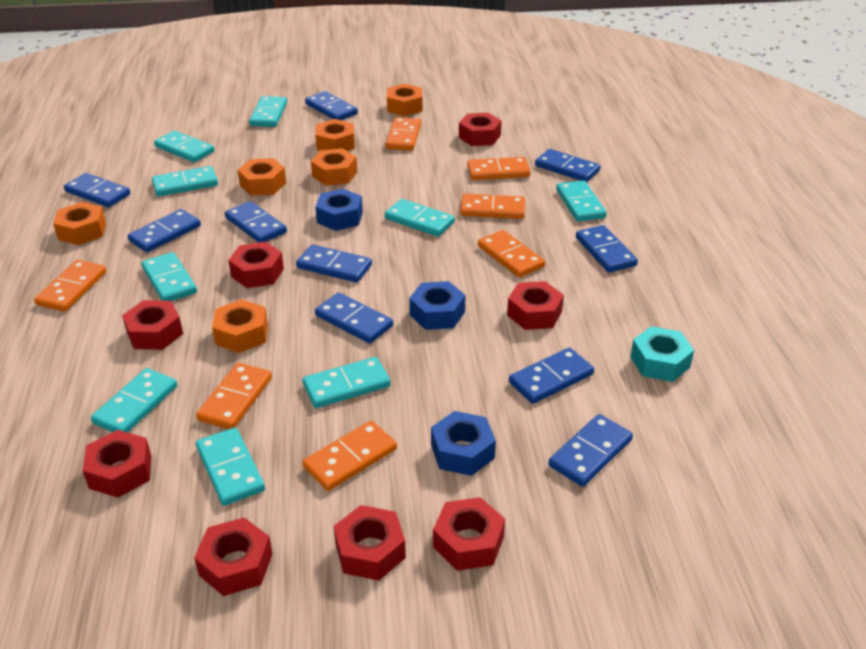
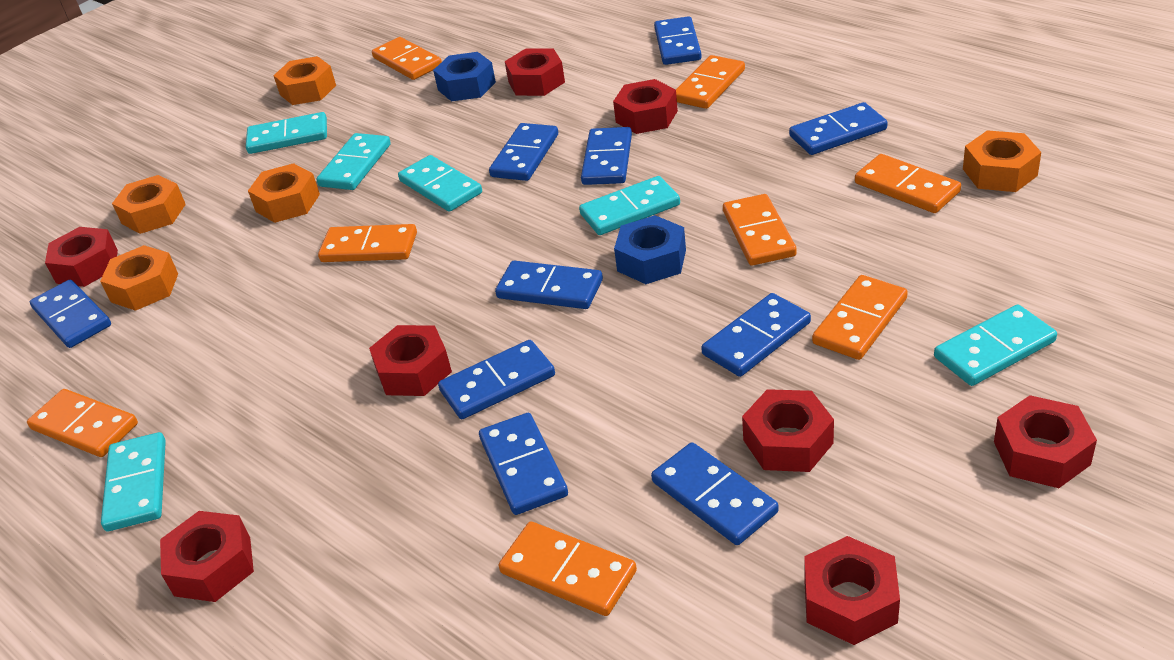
blue nut: 3 -> 2
orange domino: 7 -> 8
orange nut: 6 -> 5
turquoise domino: 9 -> 6
turquoise nut: 1 -> 0

